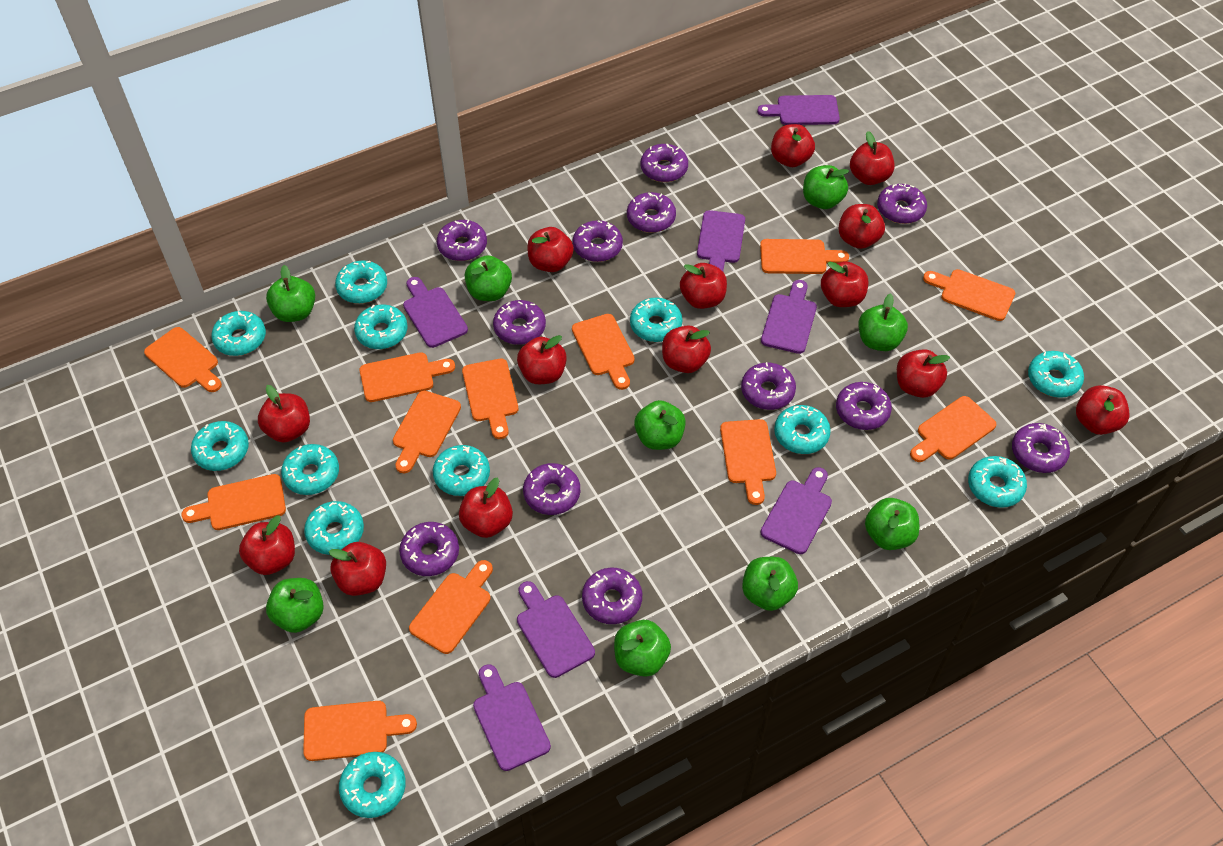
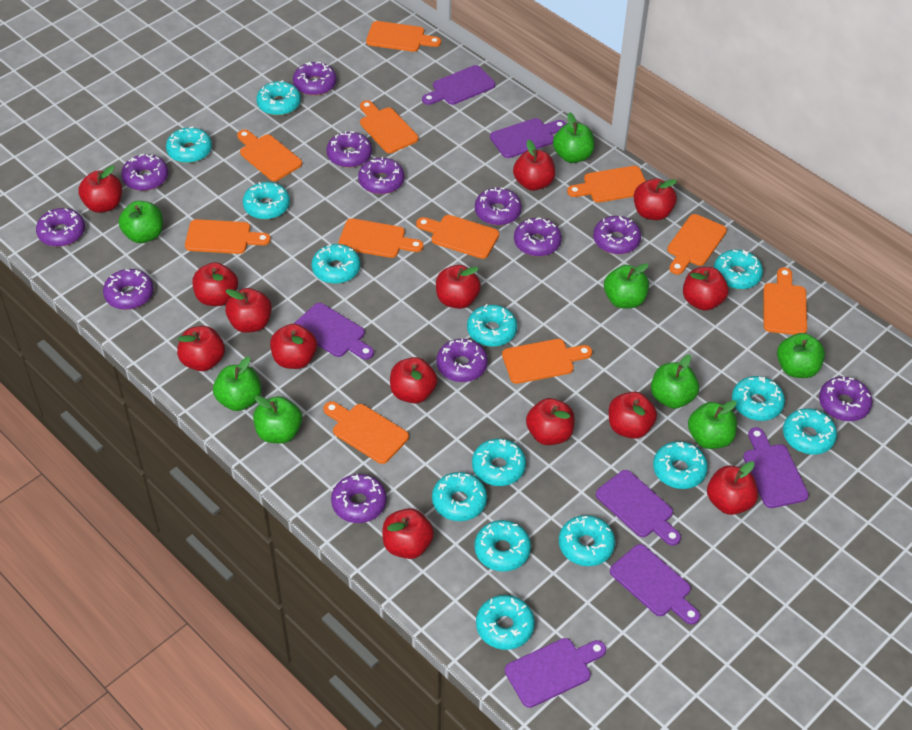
green apple: 9 -> 8
orange cutting board: 12 -> 11
turquoise donut: 12 -> 14

